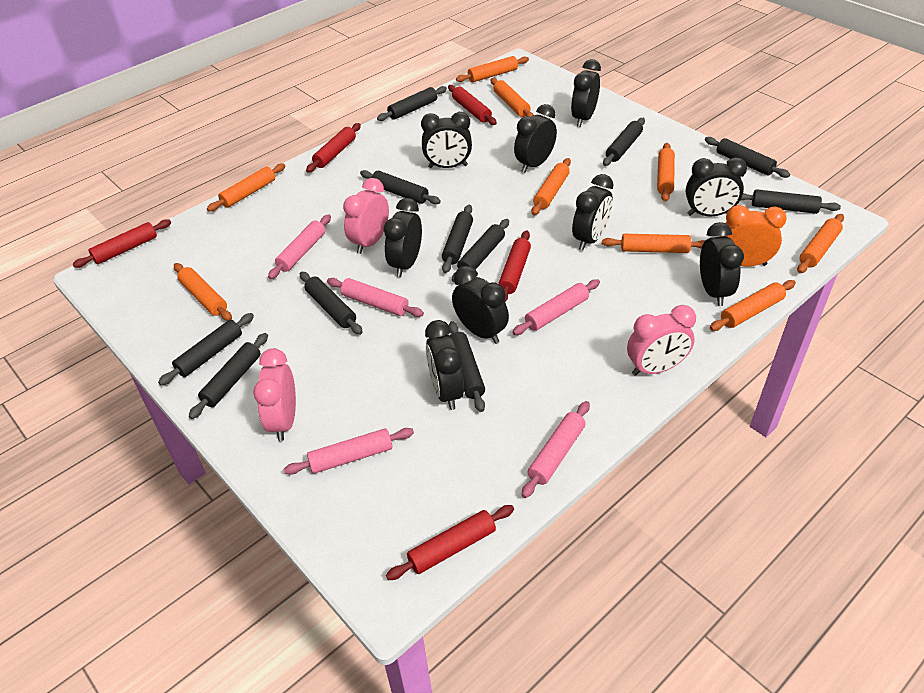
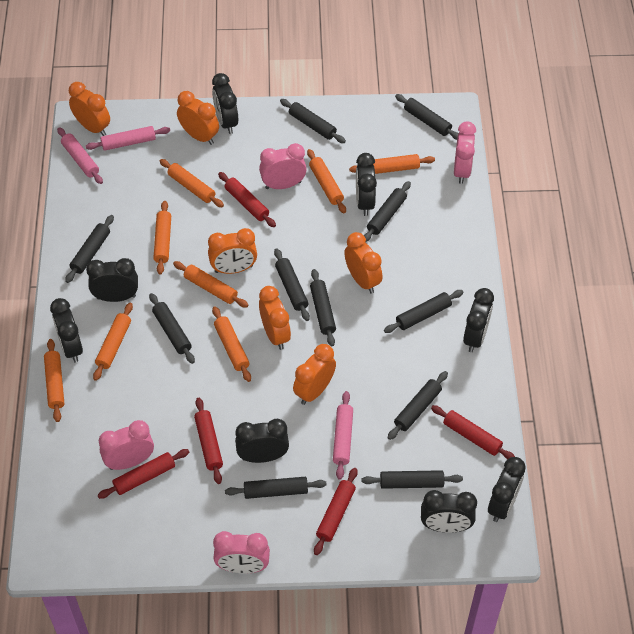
black clock: 9 -> 8
orange clock: 1 -> 6
orange rolling pin: 9 -> 8
pink clock: 3 -> 4
pink rolling pin: 5 -> 3

